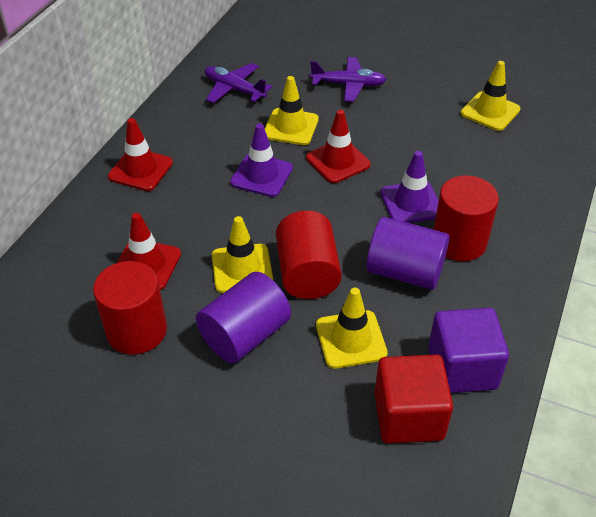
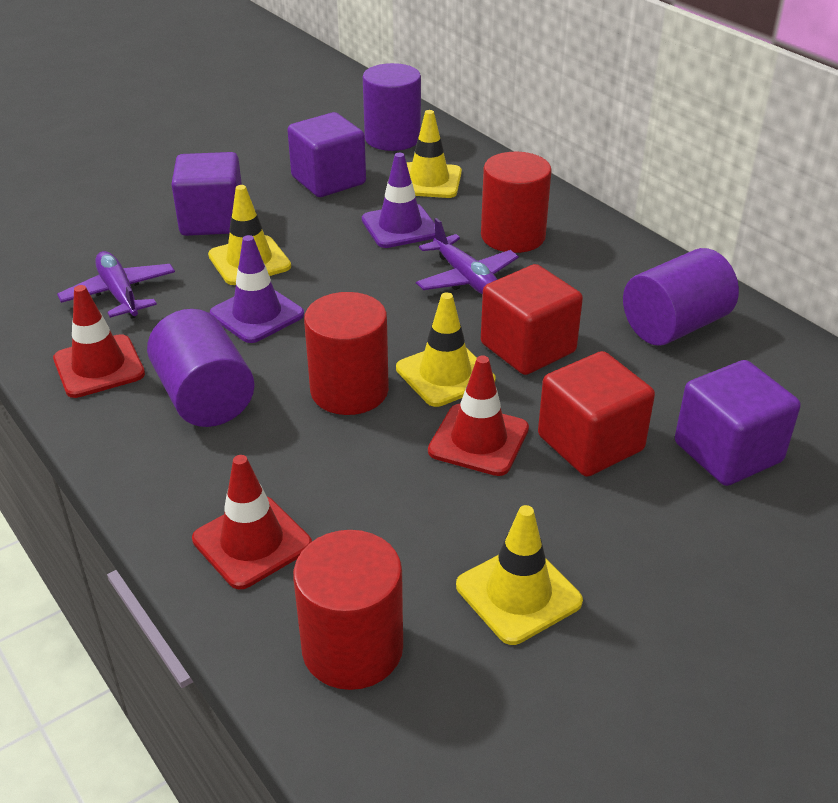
purple cube: 1 -> 3
purple cylinder: 2 -> 3
red cube: 1 -> 2

